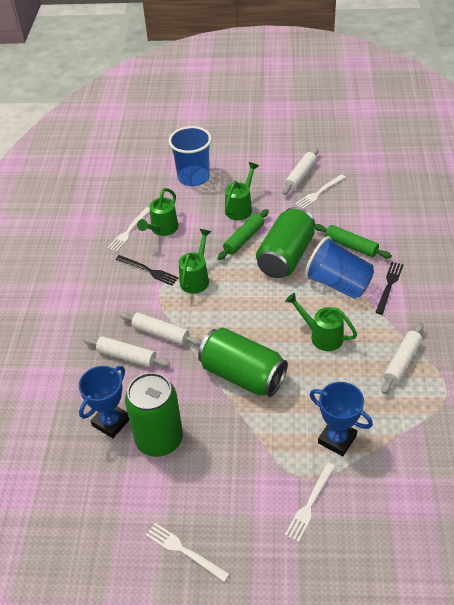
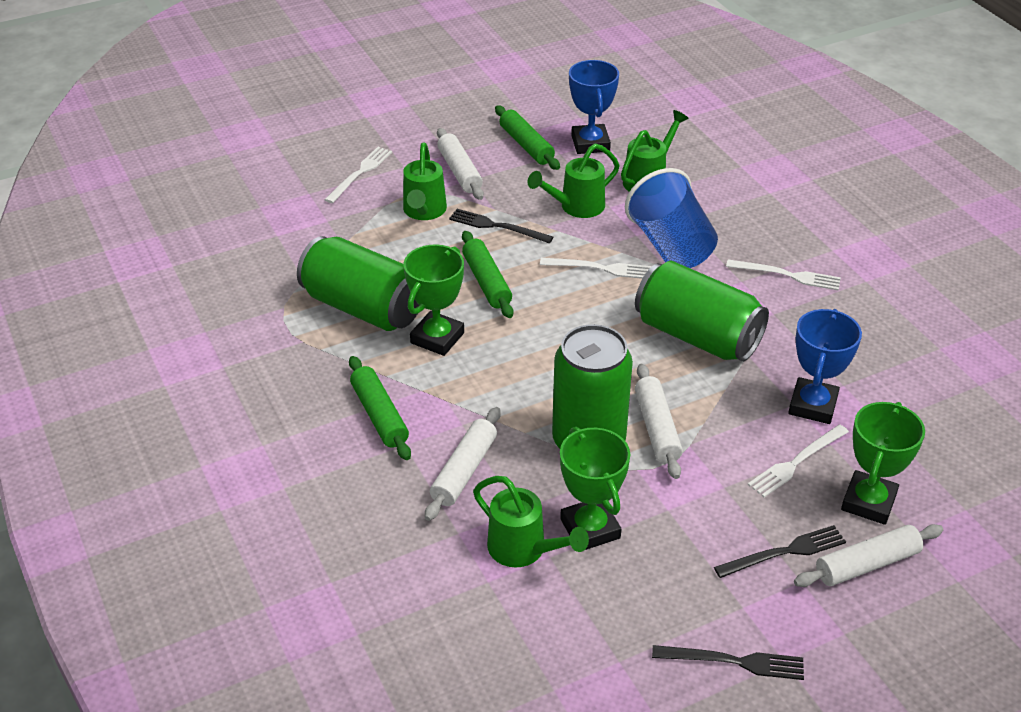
black fork: 2 -> 3
blue cup: 2 -> 1
green rolling pin: 2 -> 3
green trophy: 0 -> 3

